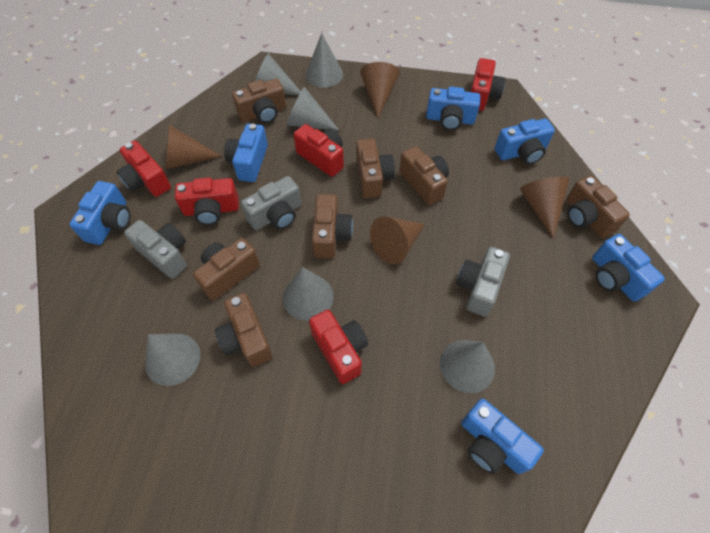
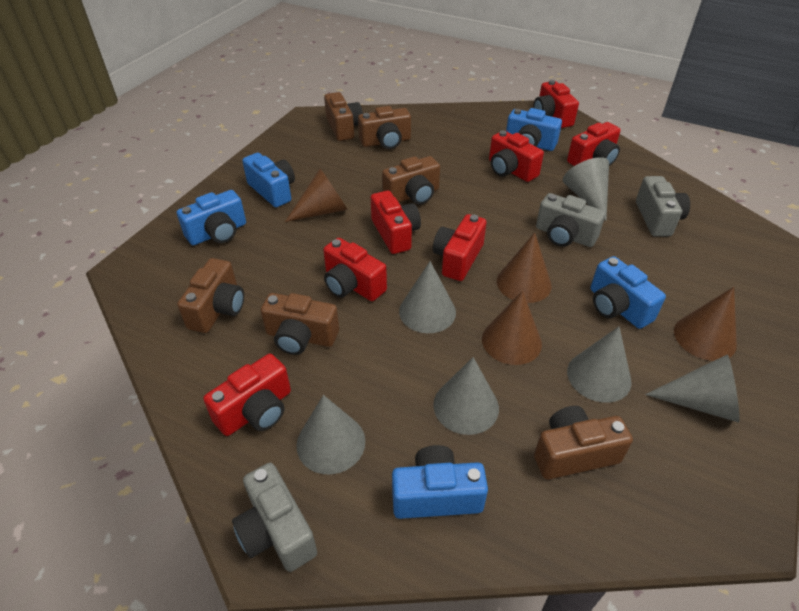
blue camera: 6 -> 5
brown camera: 7 -> 6
red camera: 5 -> 7

